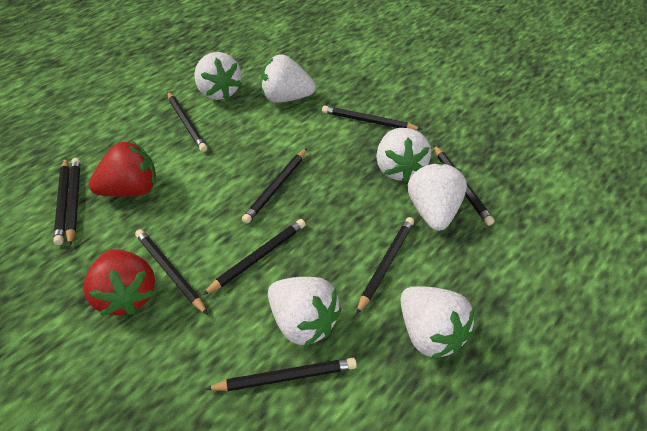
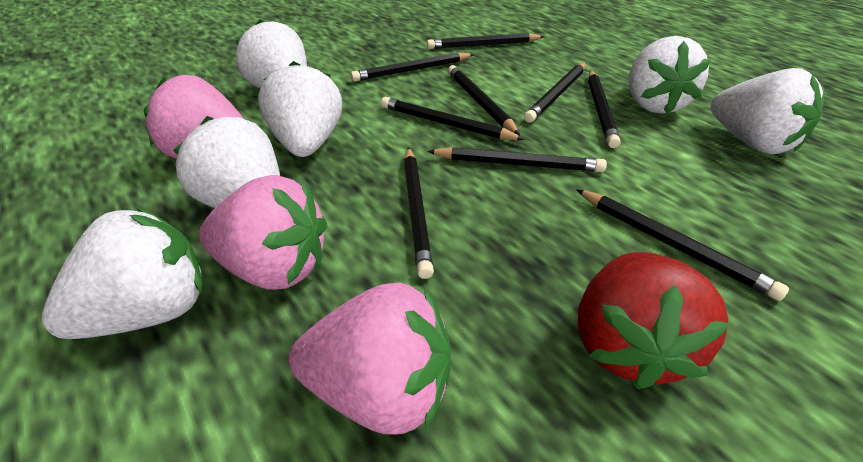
black pencil: 10 -> 9
pink strawberry: 0 -> 3
red strawberry: 2 -> 1

